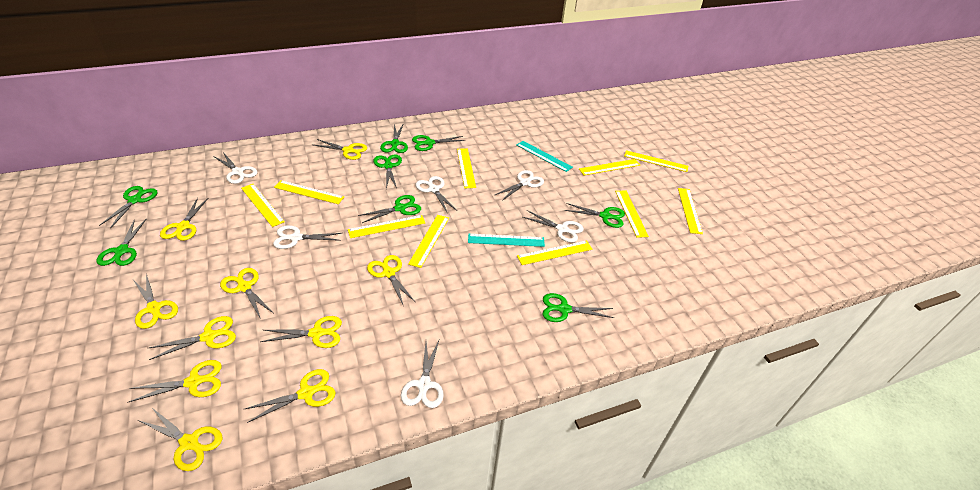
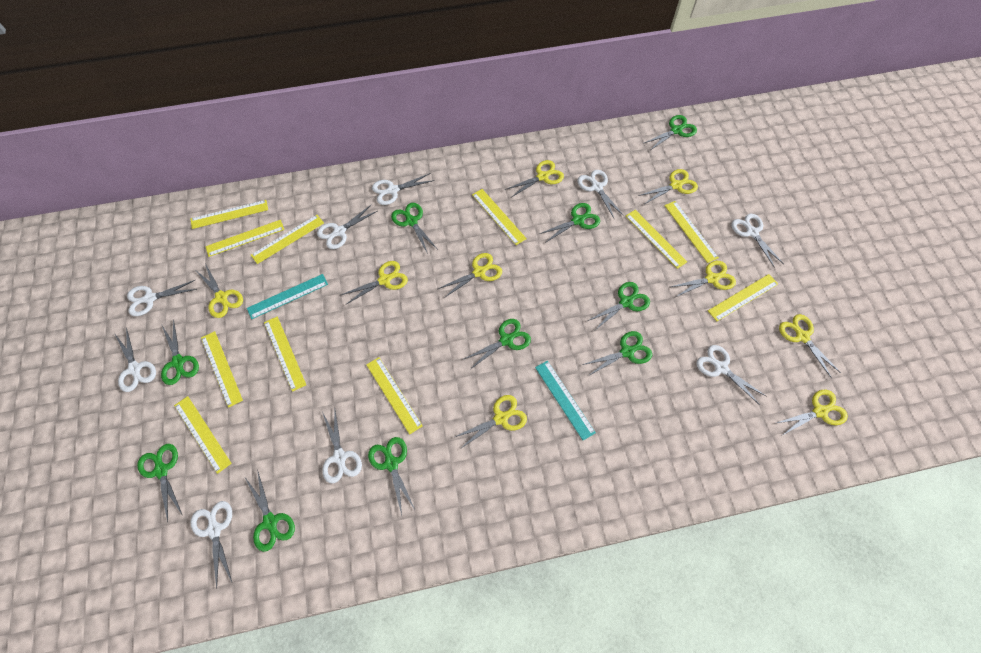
green scissors: 8 -> 10
white scissors: 6 -> 9
yellow ruler: 10 -> 11
yellow scissors: 10 -> 9

